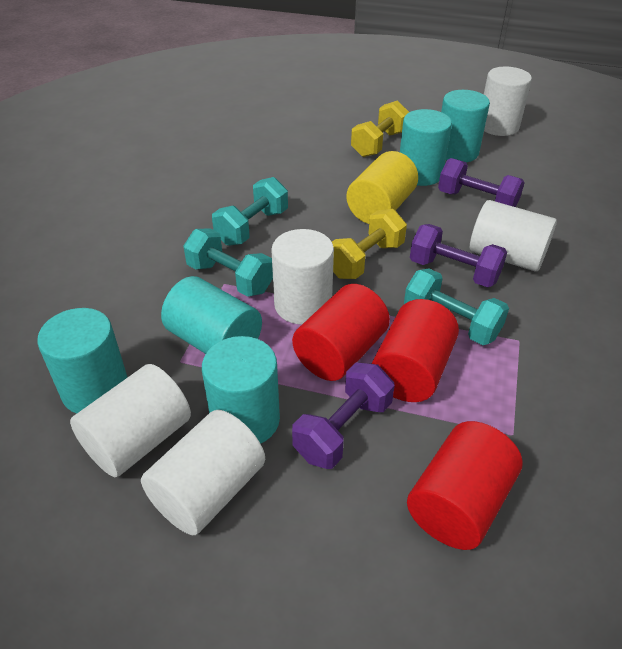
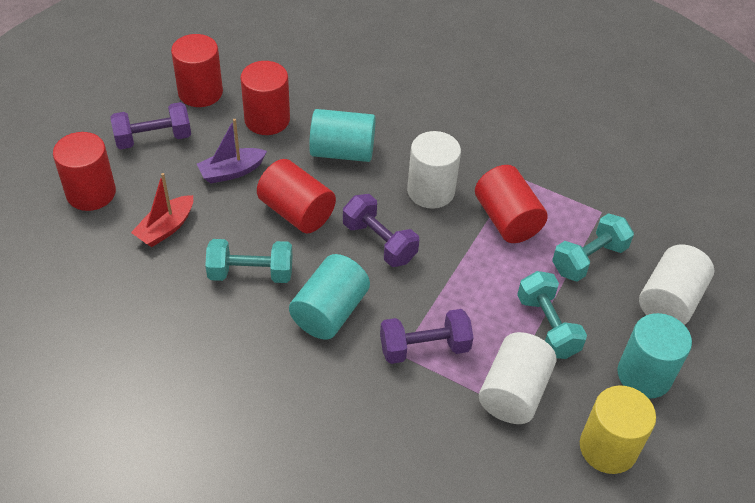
purple boat: 0 -> 1
red boat: 0 -> 1
red cylinder: 3 -> 5
turquoise cylinder: 5 -> 3
white cylinder: 5 -> 3
yellow dumbbell: 2 -> 0

